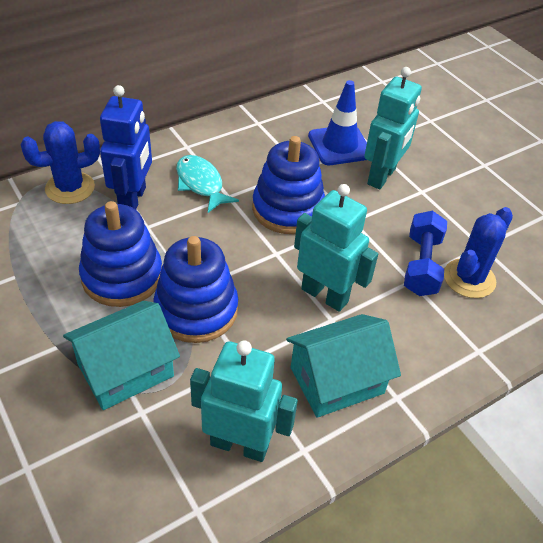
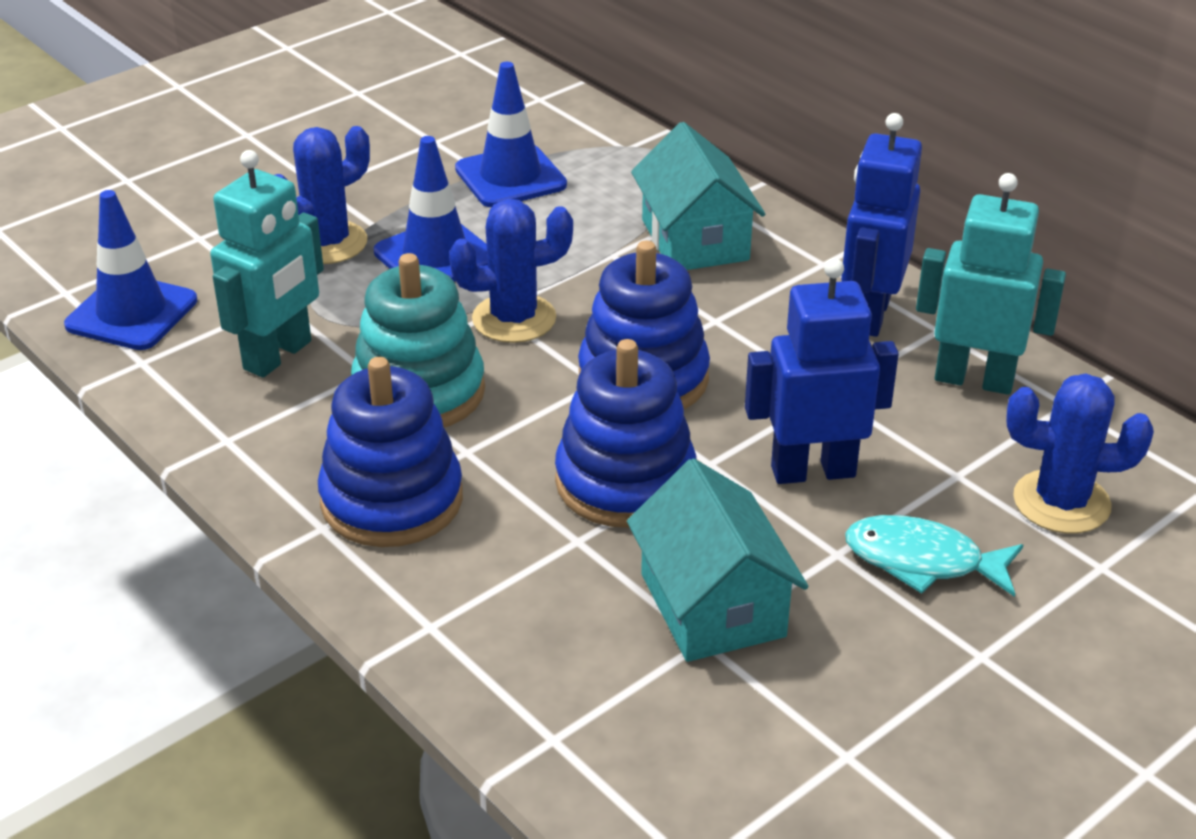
blue cactus: 2 -> 3
blue dumbbell: 1 -> 0
blue robot: 1 -> 2
blue traffic cone: 1 -> 3
turquoise robot: 3 -> 2
turquoise stacking toy: 0 -> 1

